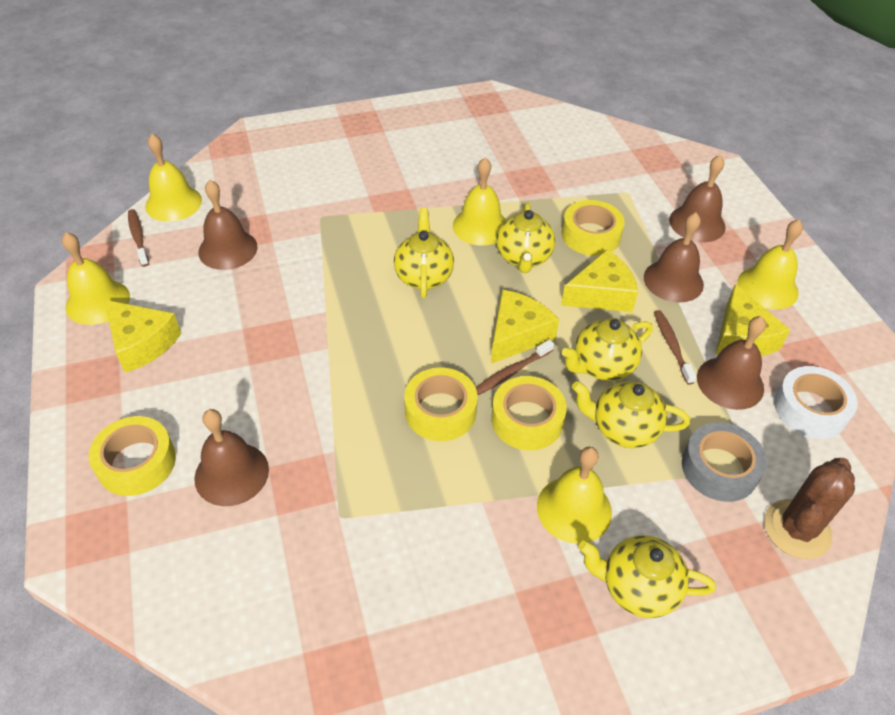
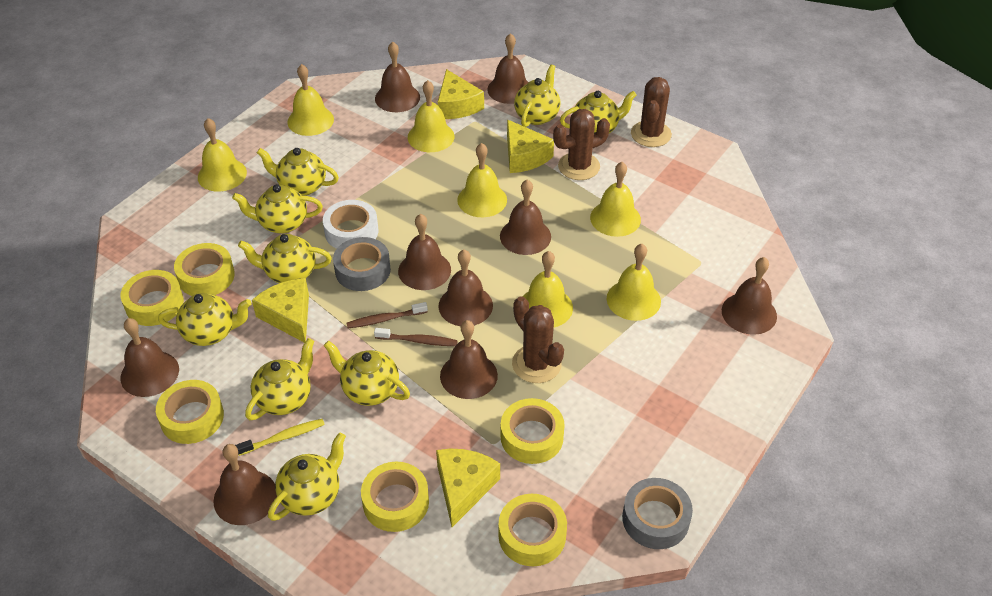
brown bell: 5 -> 9
brown cactus: 1 -> 3
brown toothbrush: 3 -> 2
grey tape: 1 -> 2
yellow bell: 5 -> 7
yellow tape: 4 -> 6
yellow teapot: 5 -> 9
yellow toothbrush: 0 -> 1

